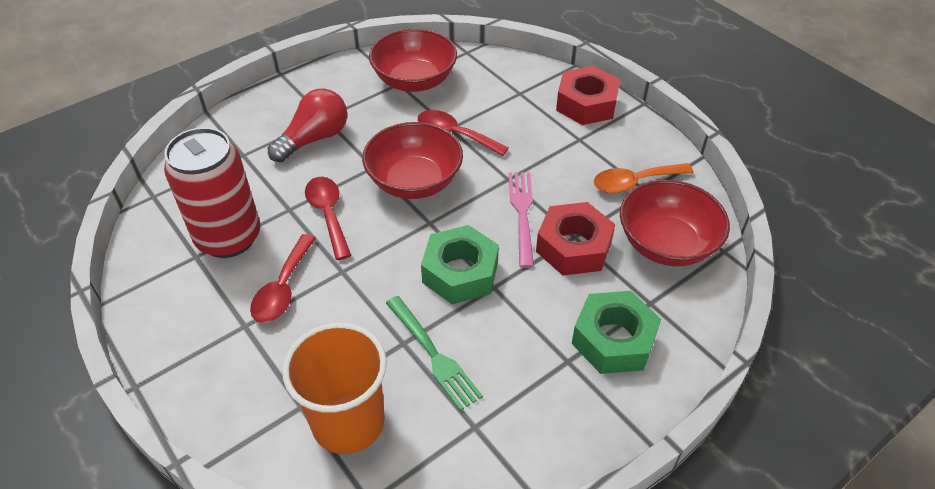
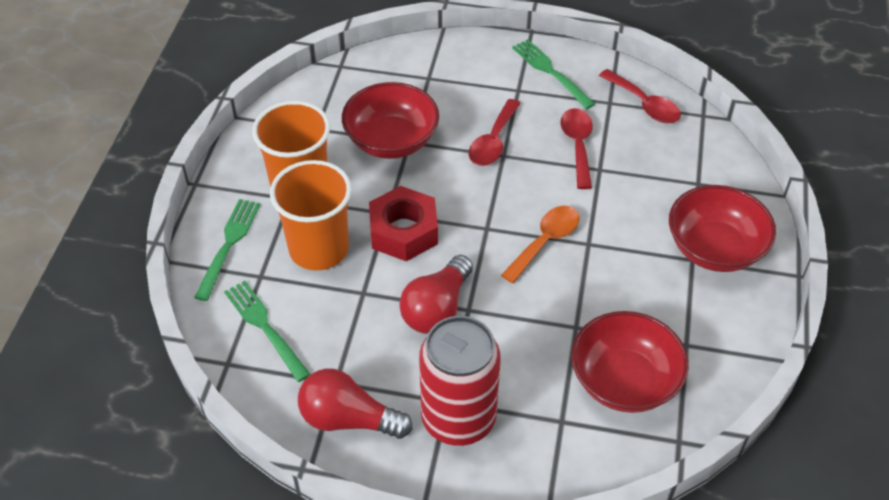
green fork: 1 -> 3
green nut: 2 -> 0
orange cup: 1 -> 2
pink fork: 1 -> 0
red light bulb: 1 -> 2
red nut: 2 -> 1

